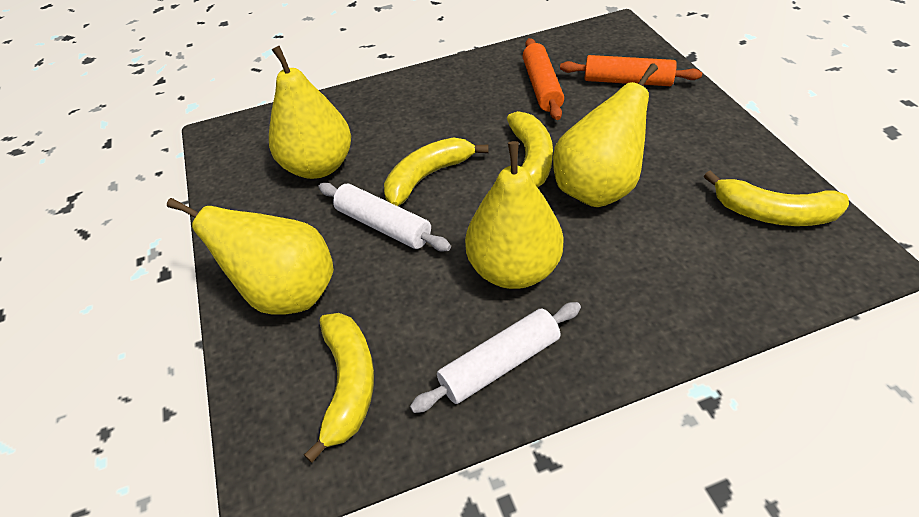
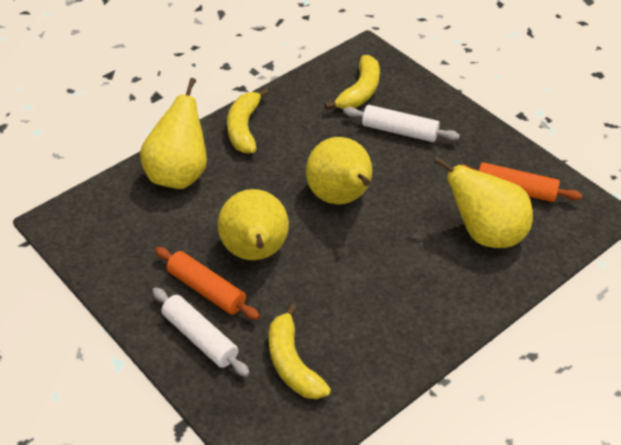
yellow banana: 4 -> 3

